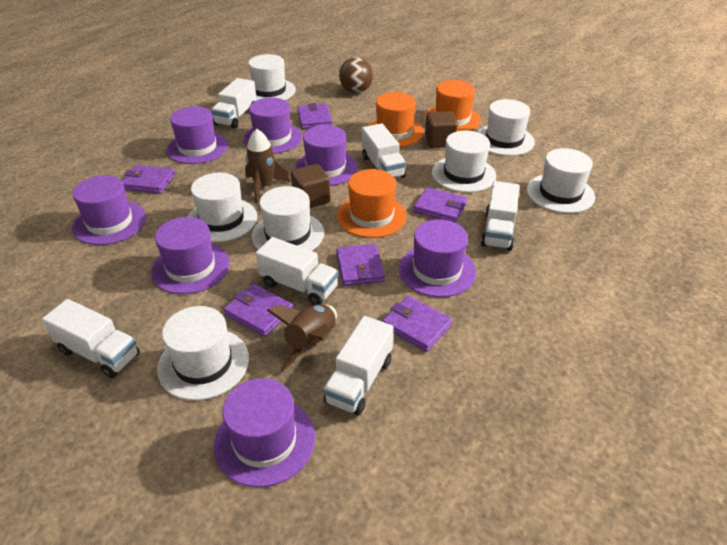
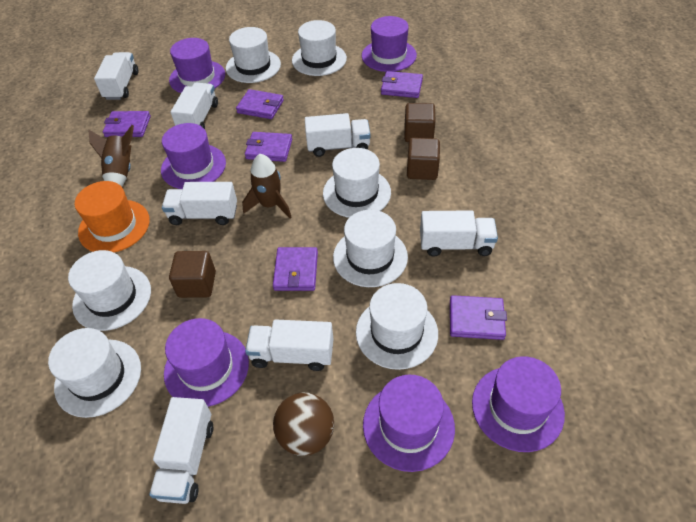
brown cube: 2 -> 3
orange hat: 3 -> 1
purple hat: 7 -> 6
white truck: 6 -> 7

